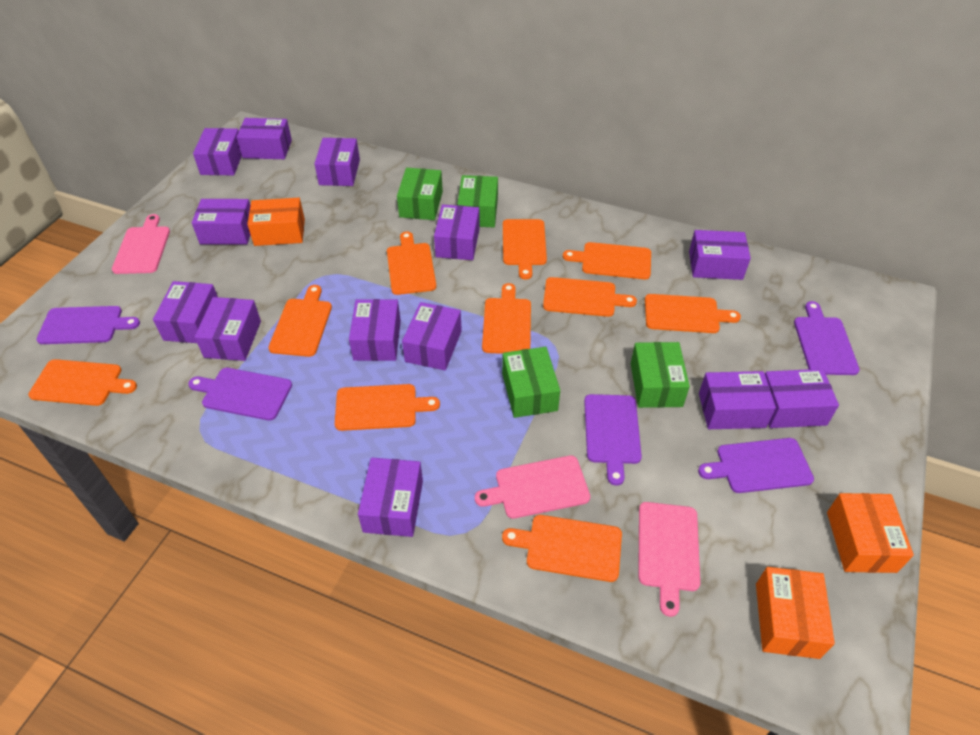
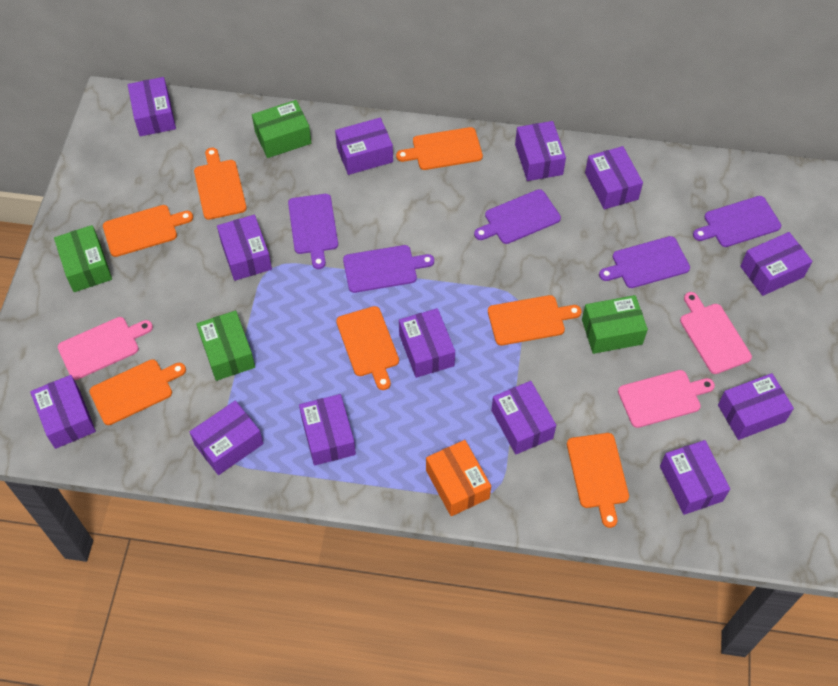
orange box: 3 -> 1
orange cutting board: 10 -> 7

